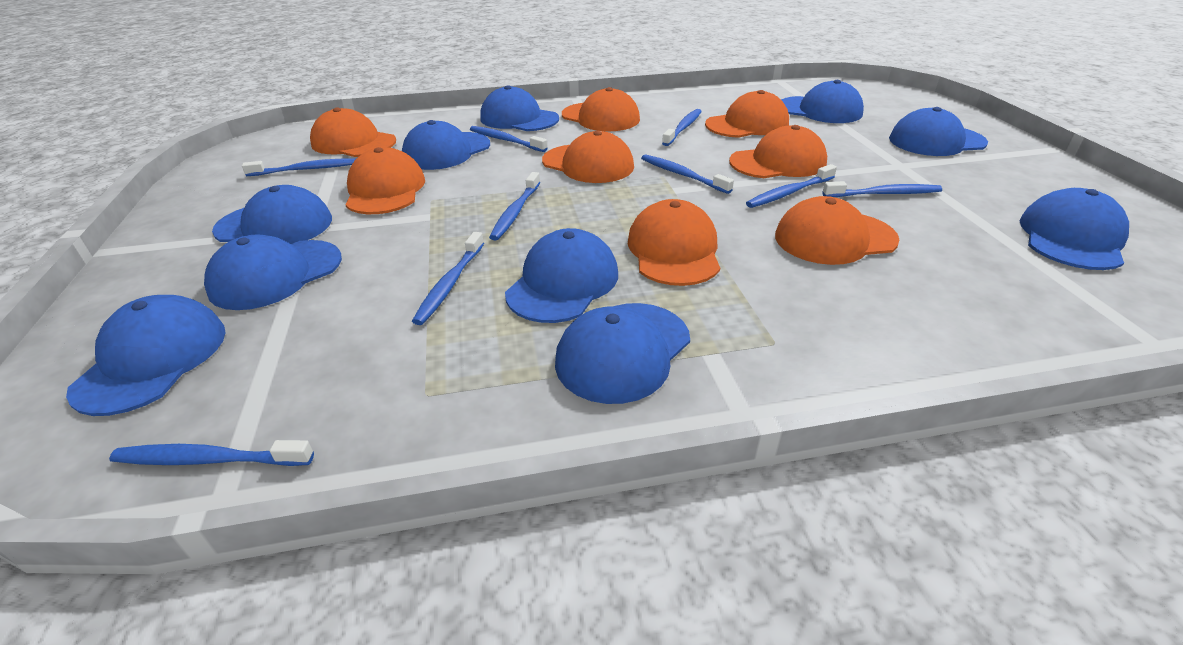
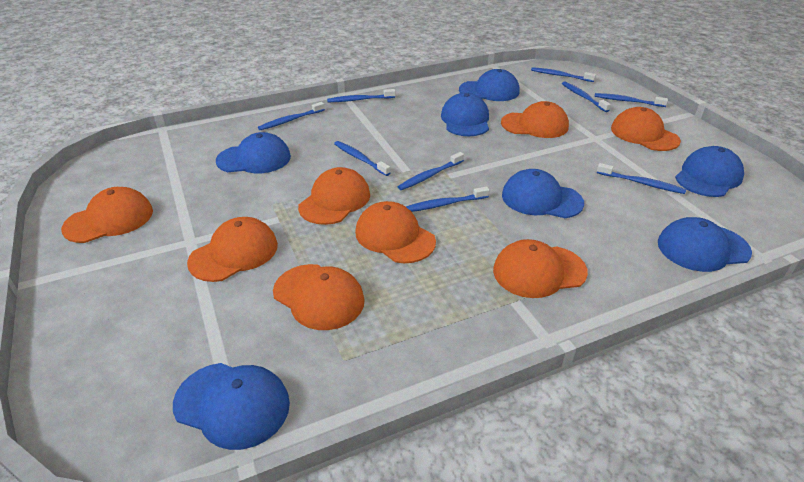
blue cap: 10 -> 7

